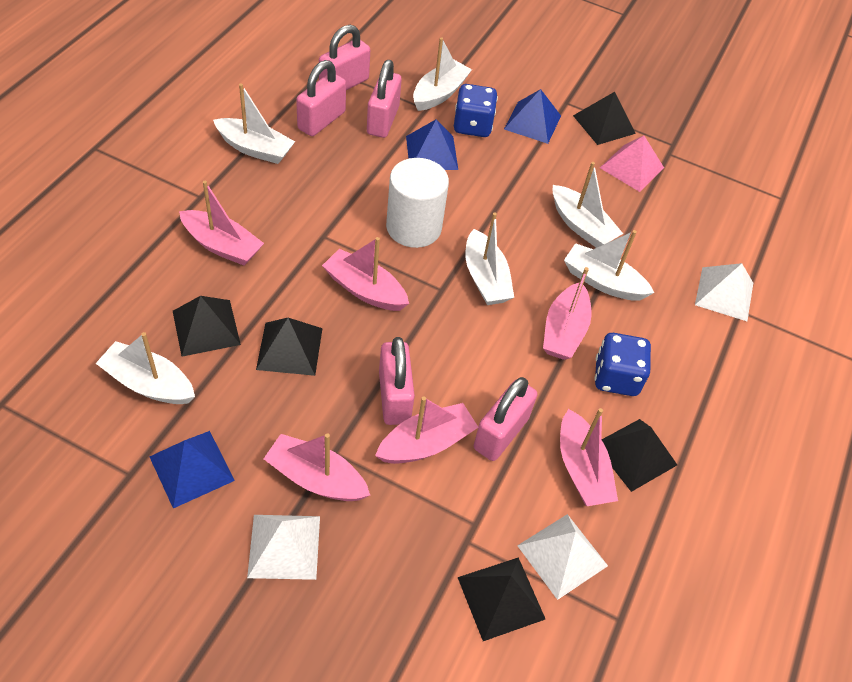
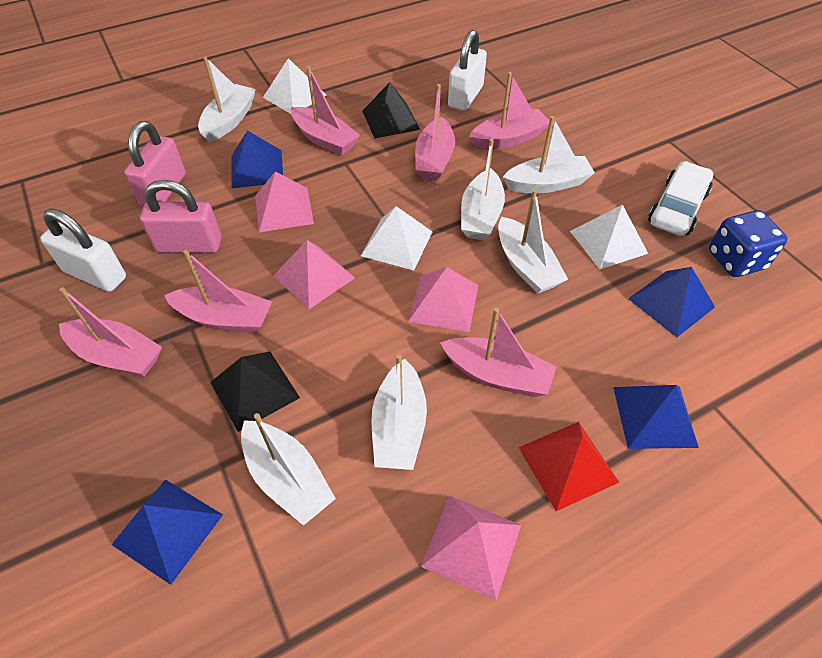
black pyramid: 5 -> 2
blue dice: 2 -> 1
blue pyramid: 3 -> 4
pink padlock: 5 -> 2
pink pyramid: 1 -> 4
red pyramid: 0 -> 1
white car: 0 -> 1
white cylinder: 1 -> 0
white padlock: 0 -> 2

